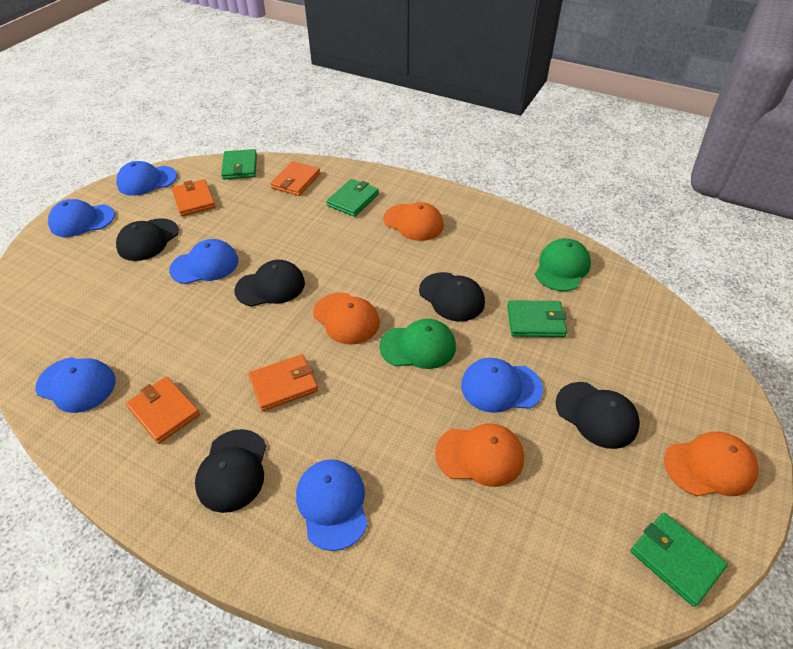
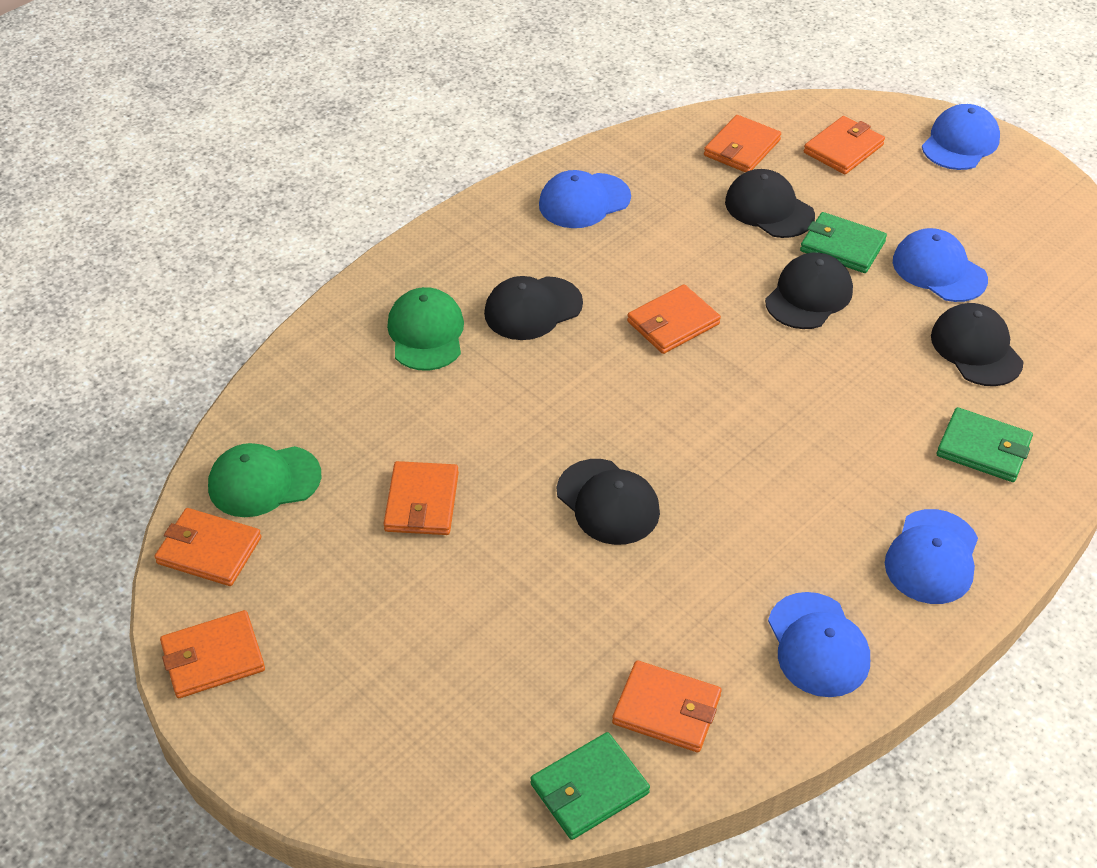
blue cap: 6 -> 5
green wallet: 4 -> 3
orange cap: 4 -> 0
orange wallet: 4 -> 7

